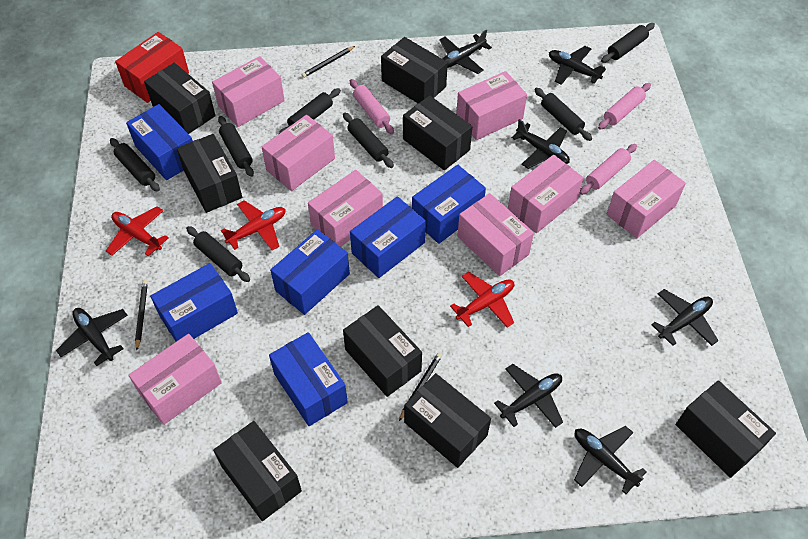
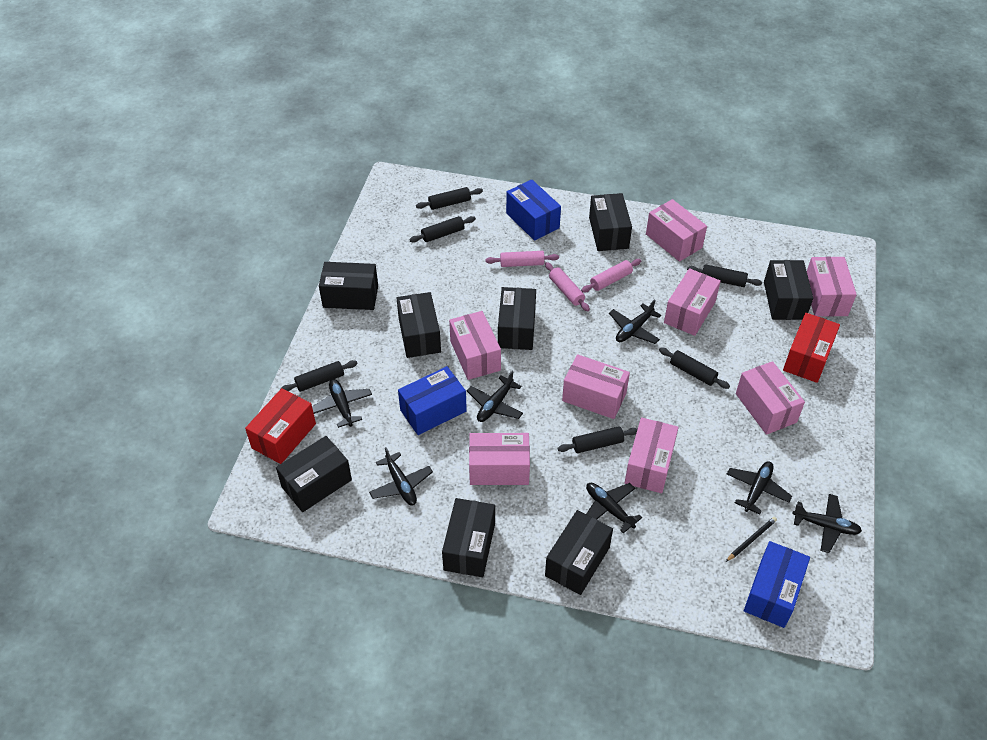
black pencil: 3 -> 1
black rolling pin: 7 -> 6
blue box: 6 -> 3
red box: 1 -> 2
red plane: 3 -> 0

